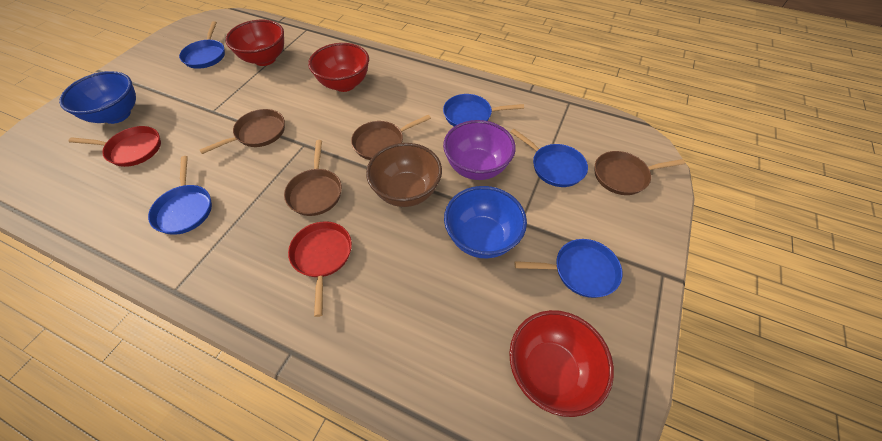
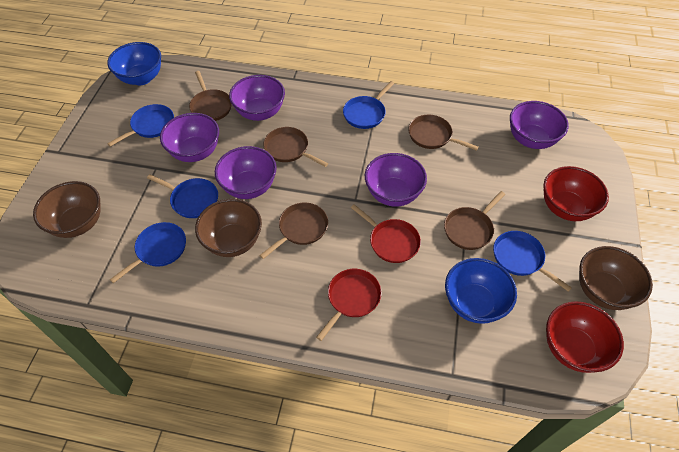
brown bowl: 1 -> 3
brown pan: 4 -> 5
purple bowl: 1 -> 5
red bowl: 3 -> 2

